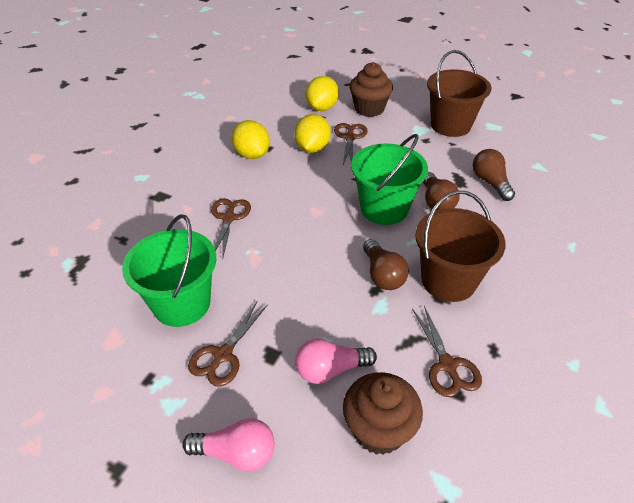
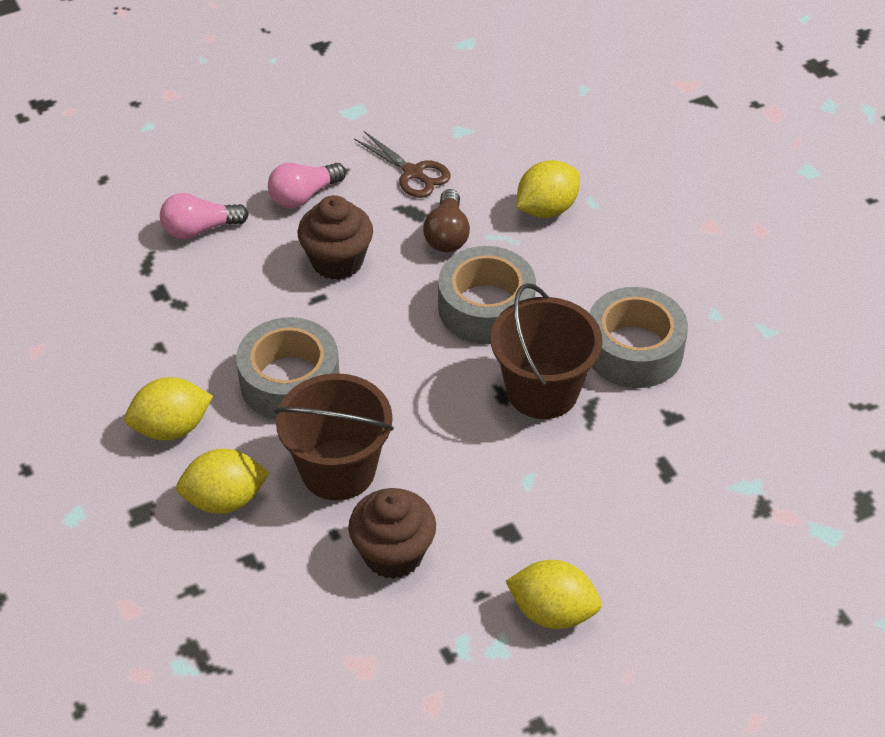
brown light bulb: 3 -> 1
brown scissors: 4 -> 1
green bucket: 2 -> 0
grey tape: 0 -> 3
yellow lemon: 3 -> 4

